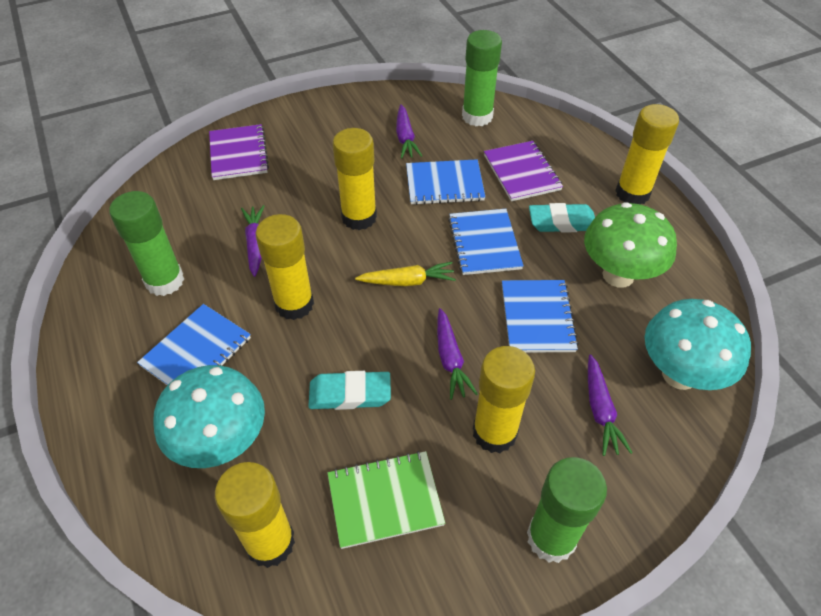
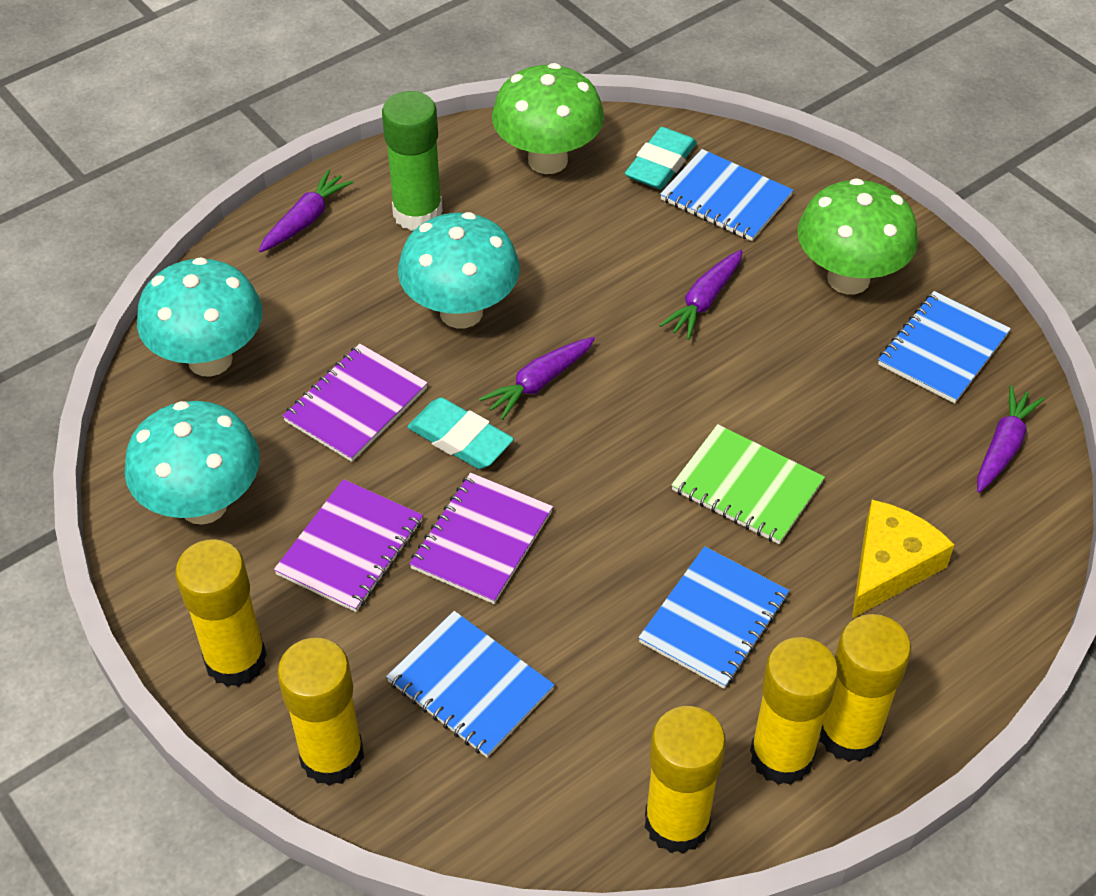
green glue stick: 3 -> 1
green mushroom: 1 -> 2
purple notebook: 2 -> 3
turquoise mushroom: 2 -> 3
yellow carrot: 1 -> 0
yellow cheese: 0 -> 1

